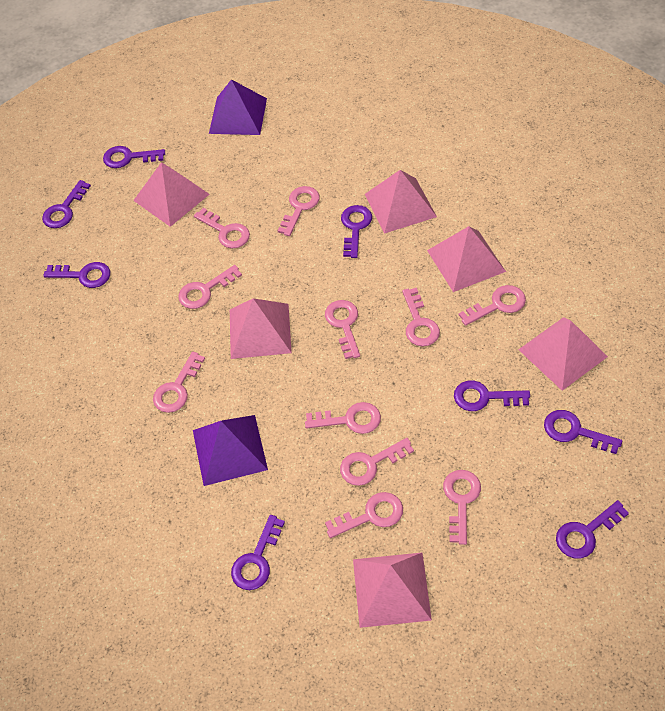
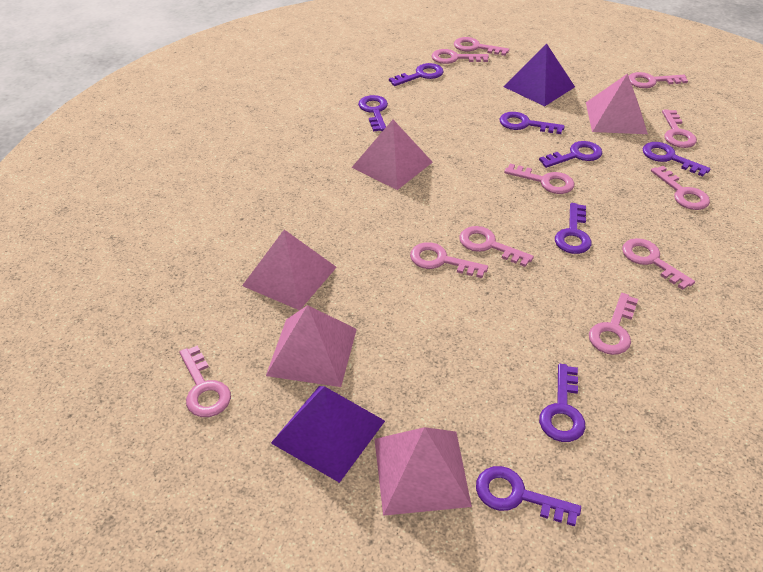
pink pyramid: 6 -> 5

